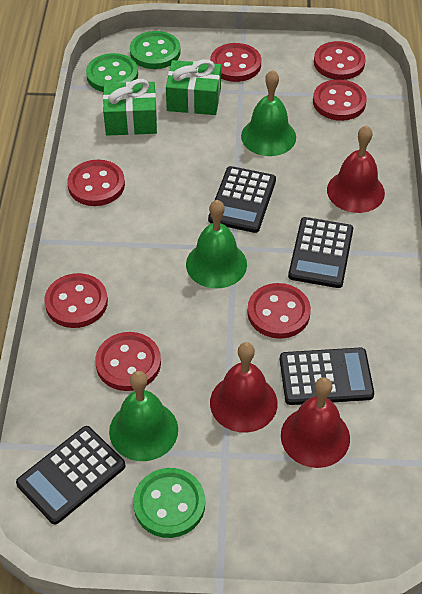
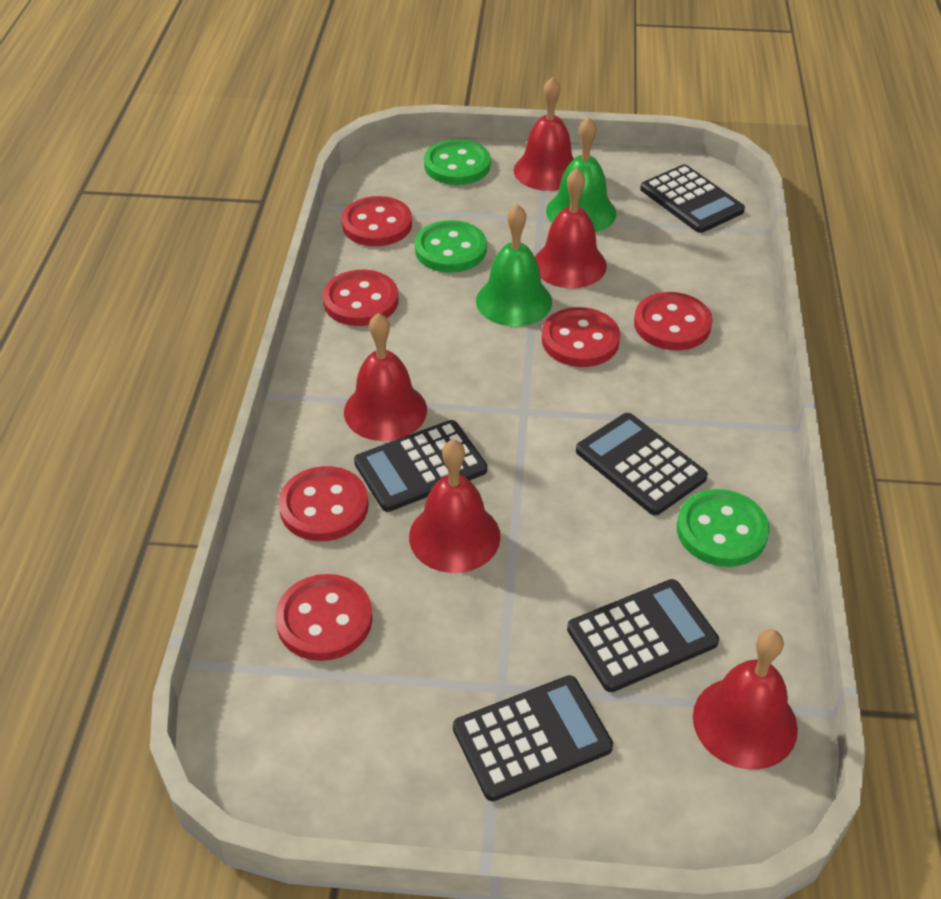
black calculator: 4 -> 5
green bell: 3 -> 2
green gift: 2 -> 0
red bell: 3 -> 5
red button: 7 -> 6

